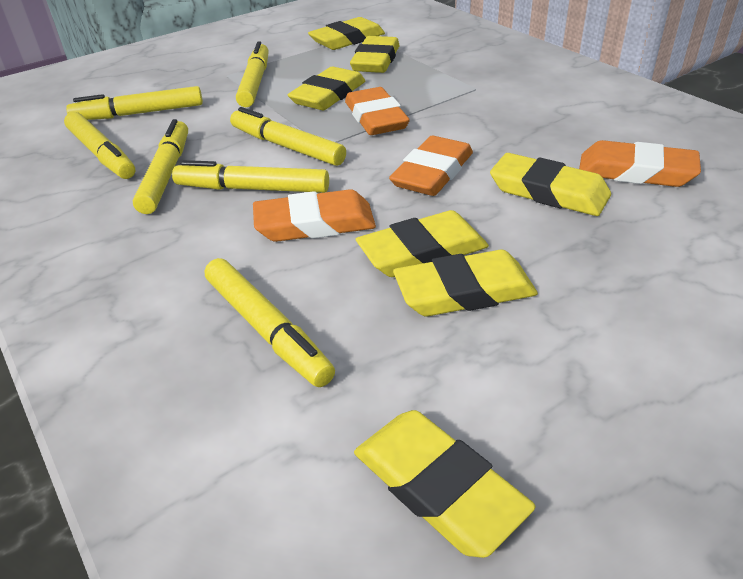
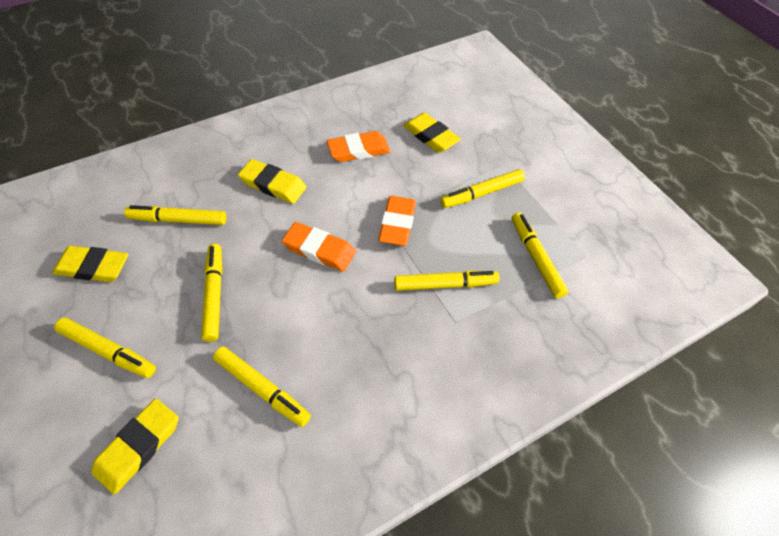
orange eraser: 4 -> 3
yellow eraser: 7 -> 4

